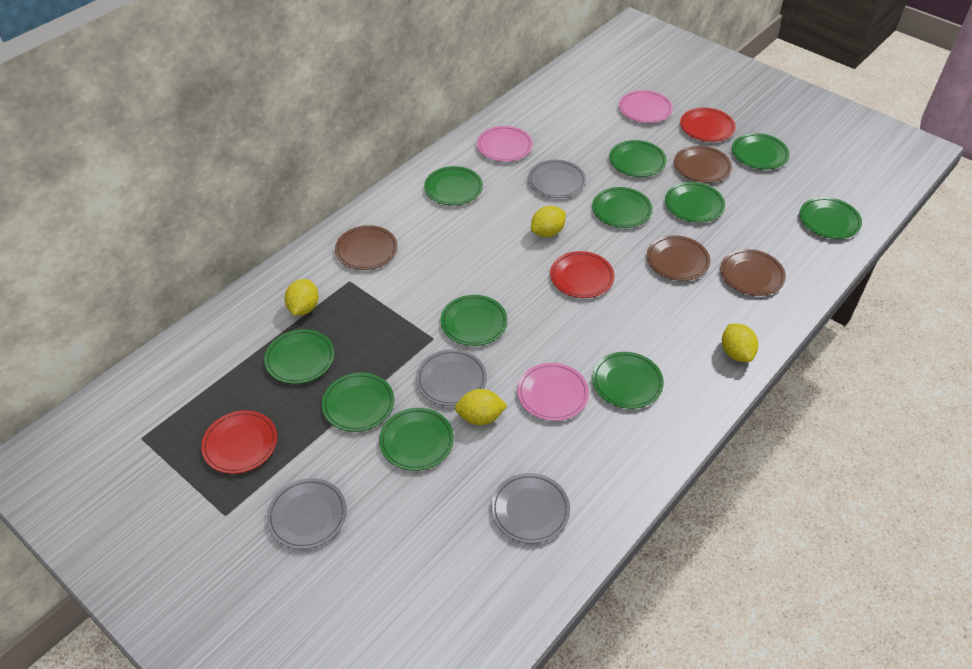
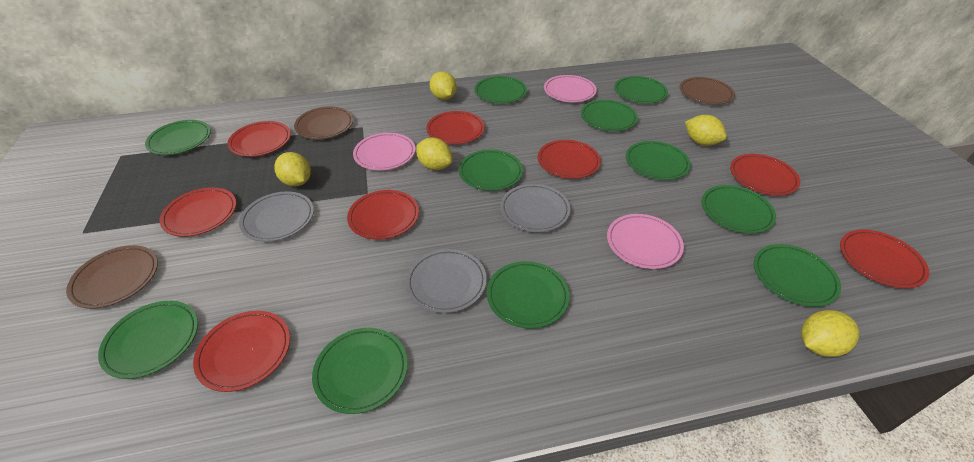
brown plate: 4 -> 3
grey plate: 4 -> 3
red plate: 3 -> 8
yellow lemon: 4 -> 5

